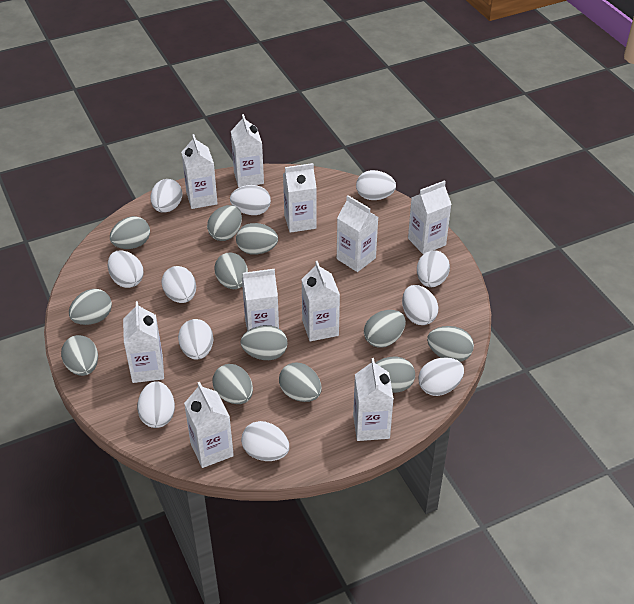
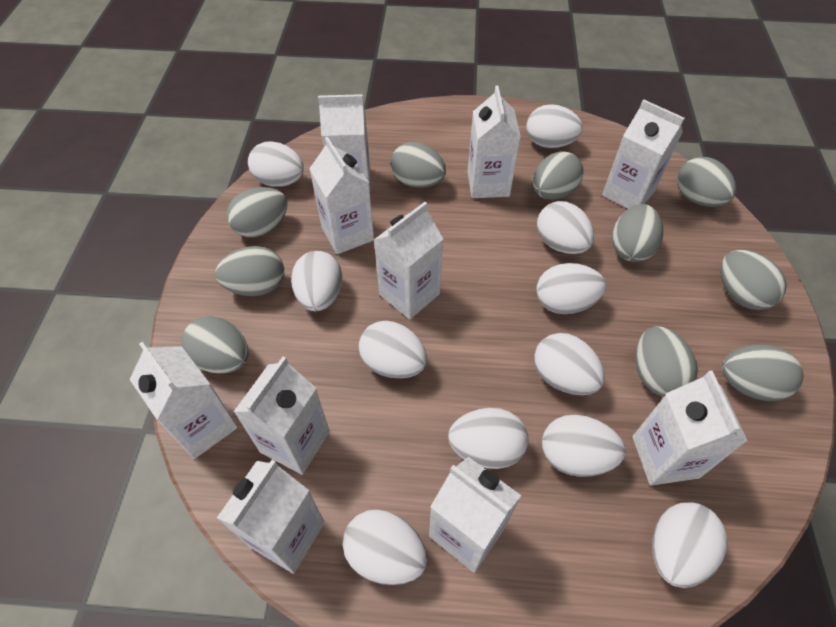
grey egg: 12 -> 10

